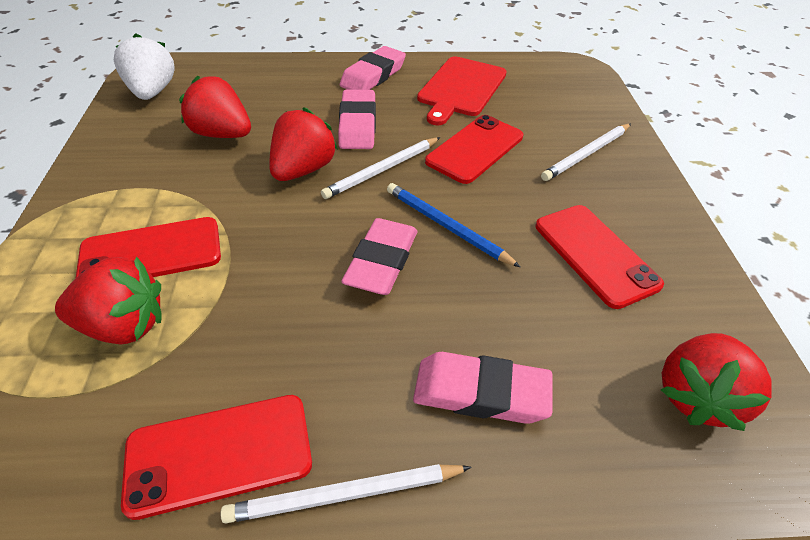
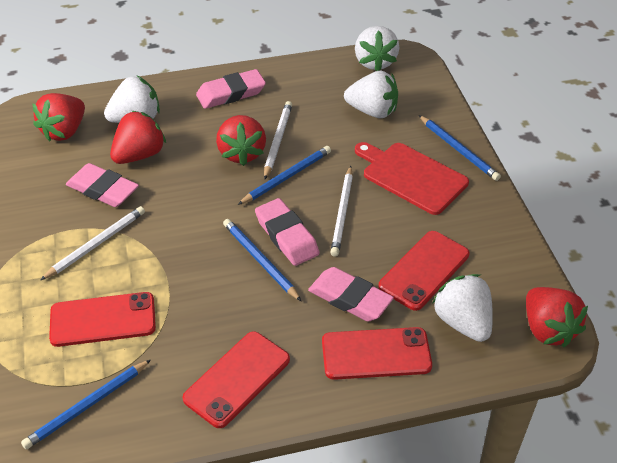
blue pencil: 1 -> 4
white strawberry: 1 -> 4

